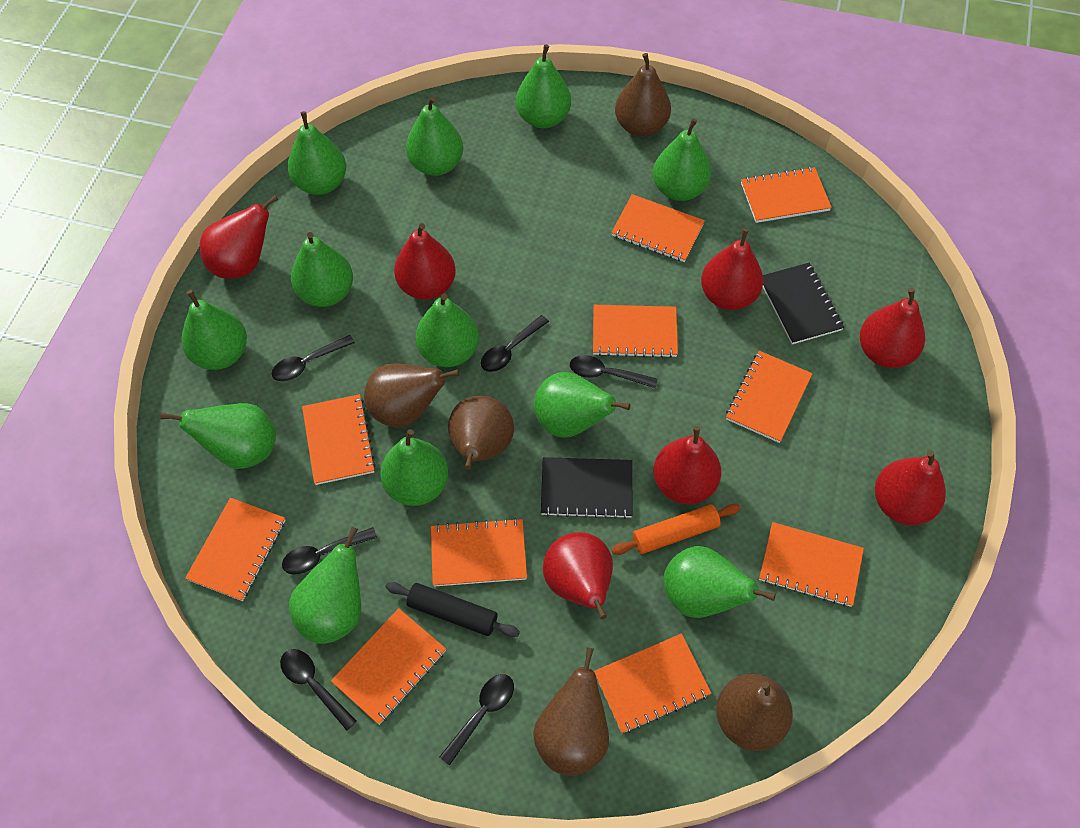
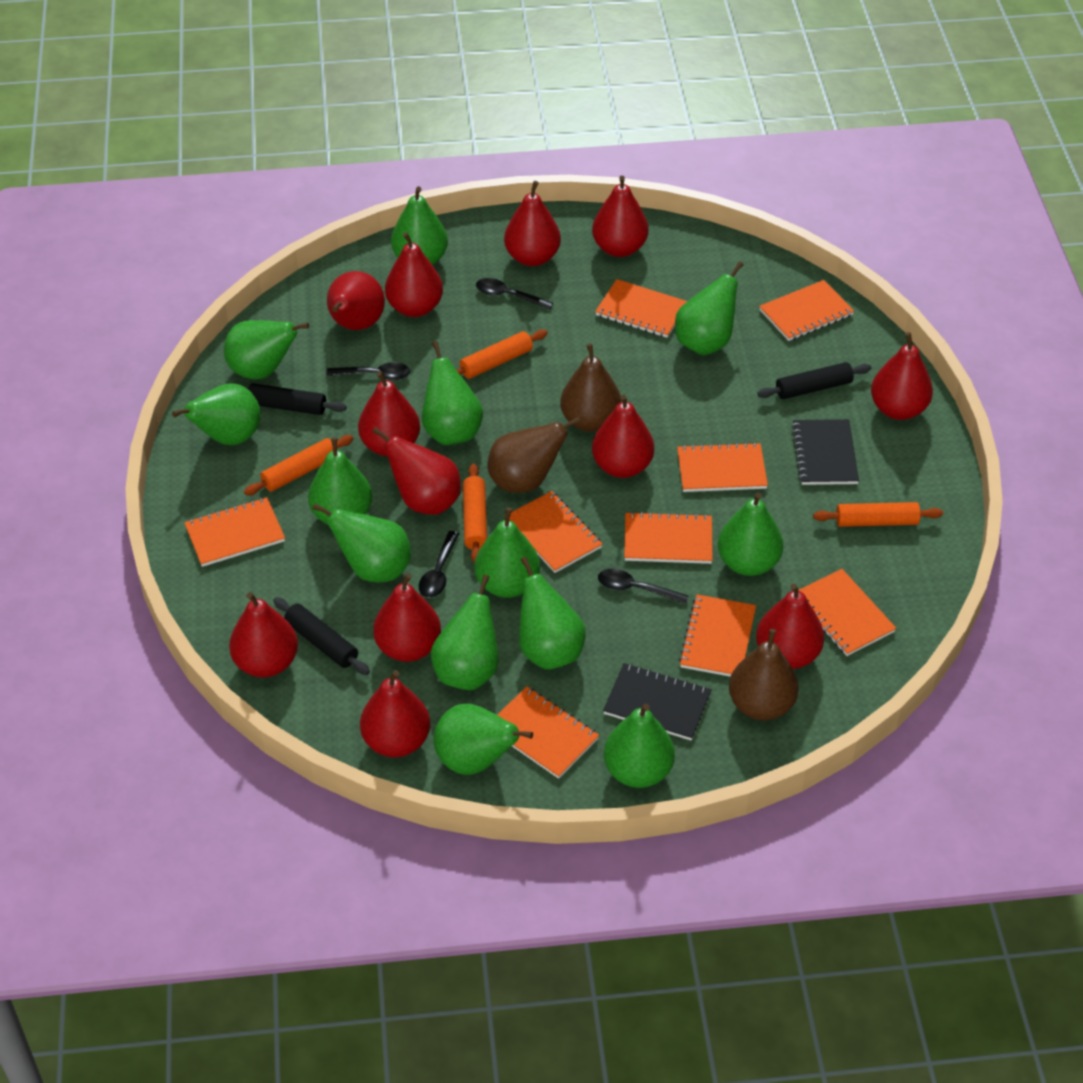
black rolling pin: 1 -> 3
black spoon: 6 -> 4
brown pear: 5 -> 3
green pear: 12 -> 13
orange notebook: 10 -> 9
orange rolling pin: 1 -> 4
red pear: 7 -> 12

